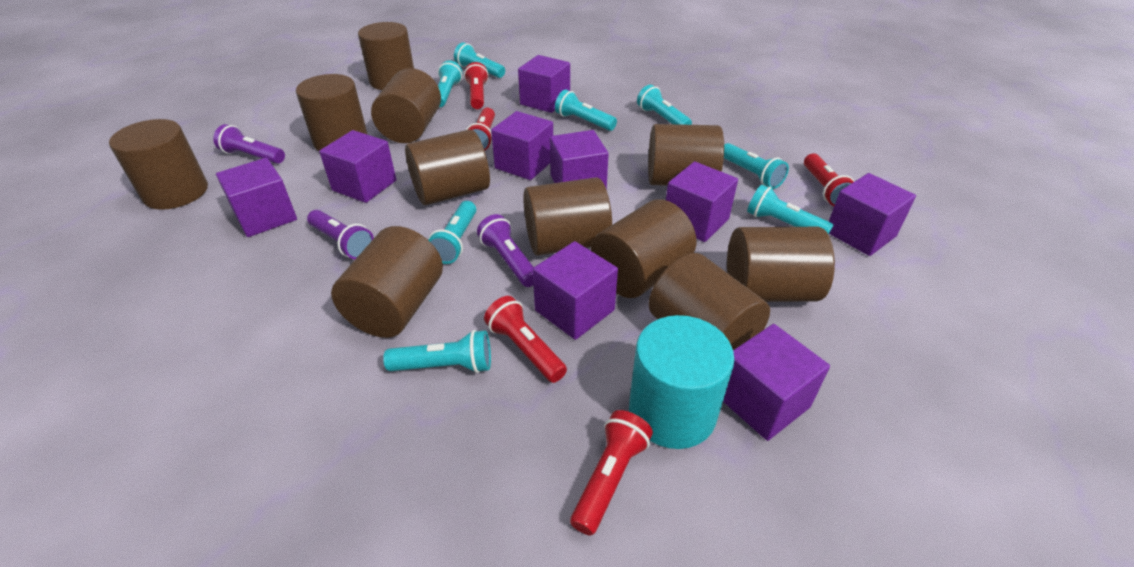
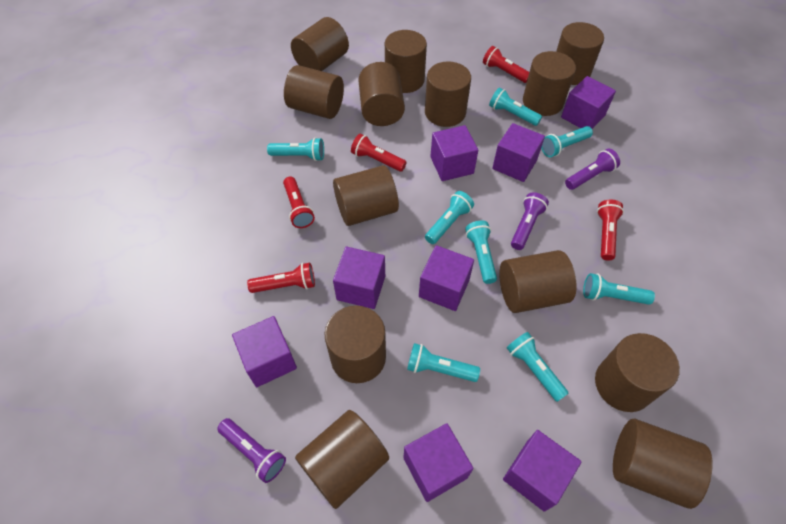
brown cylinder: 11 -> 13
purple cube: 9 -> 8
turquoise cylinder: 1 -> 0

